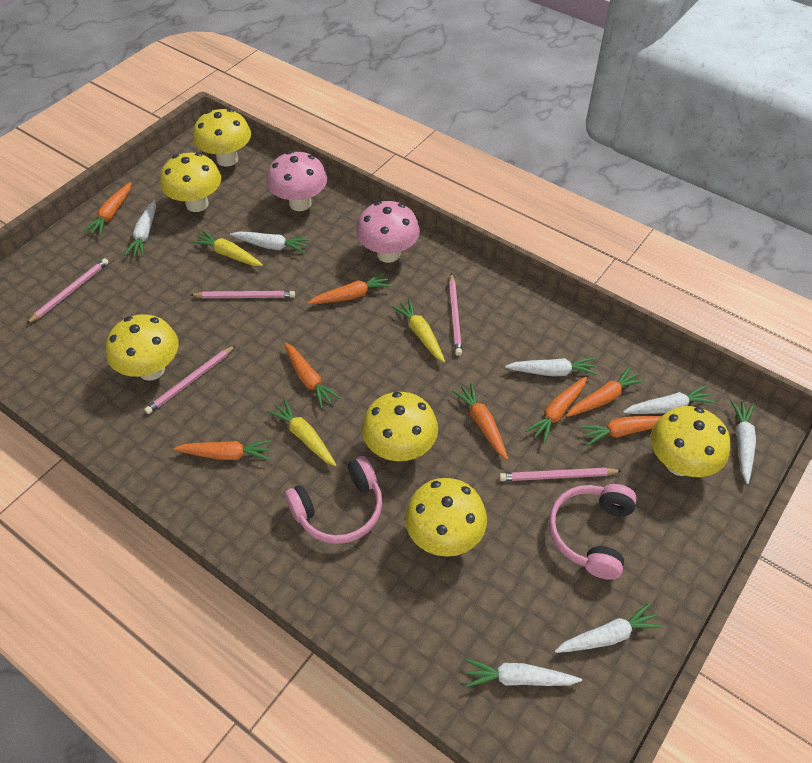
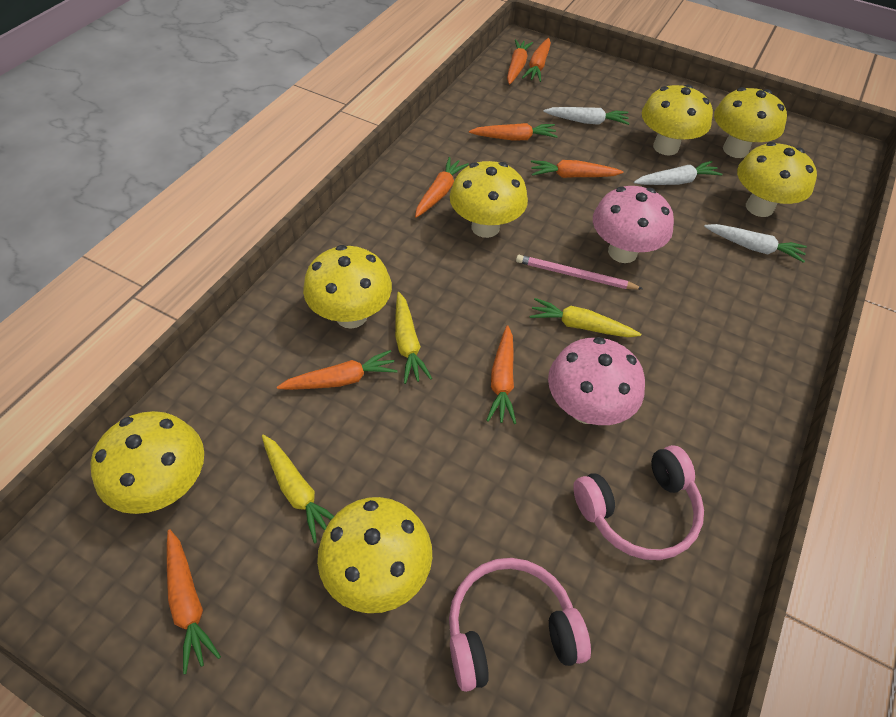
pink pencil: 5 -> 1
white carrot: 7 -> 3
yellow mushroom: 6 -> 7

